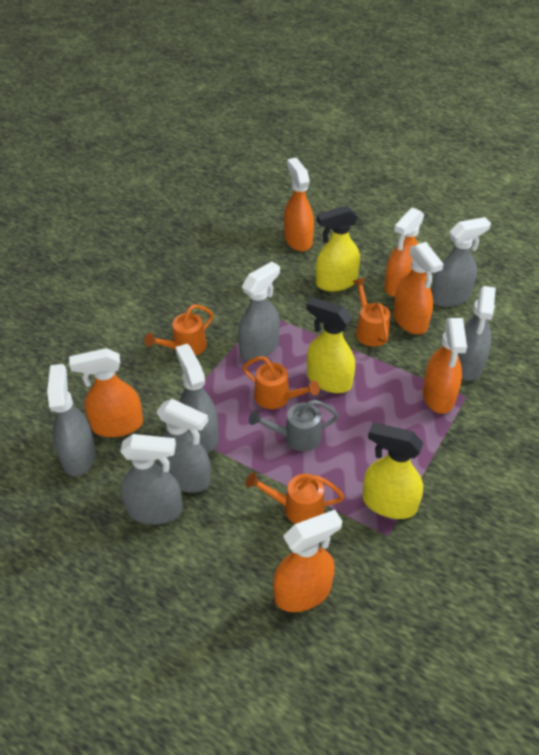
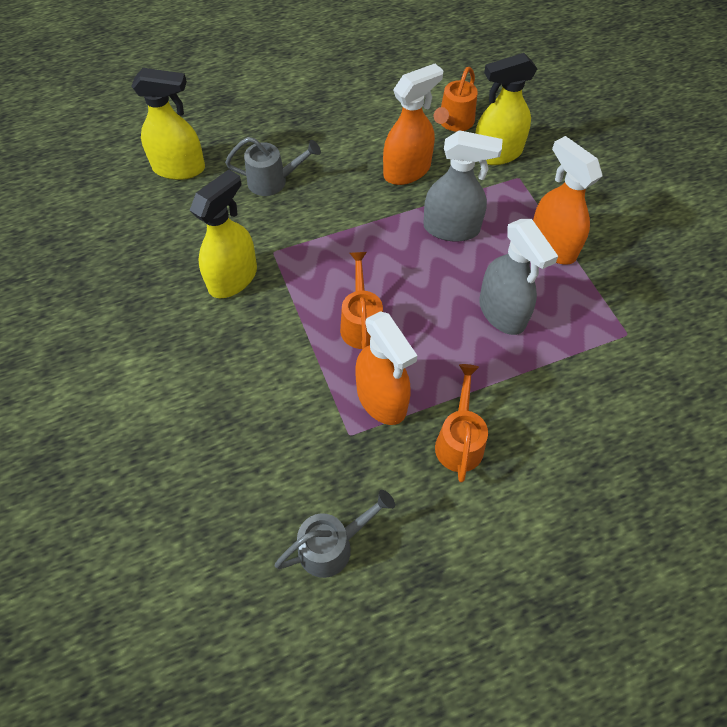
grey spray bottle: 7 -> 2
grey watering can: 1 -> 2
orange spray bottle: 6 -> 3
orange watering can: 4 -> 3

